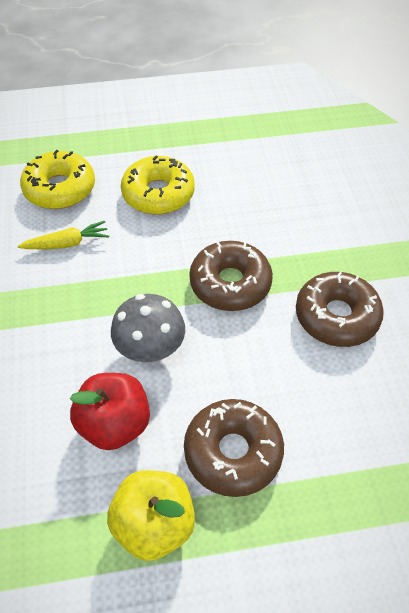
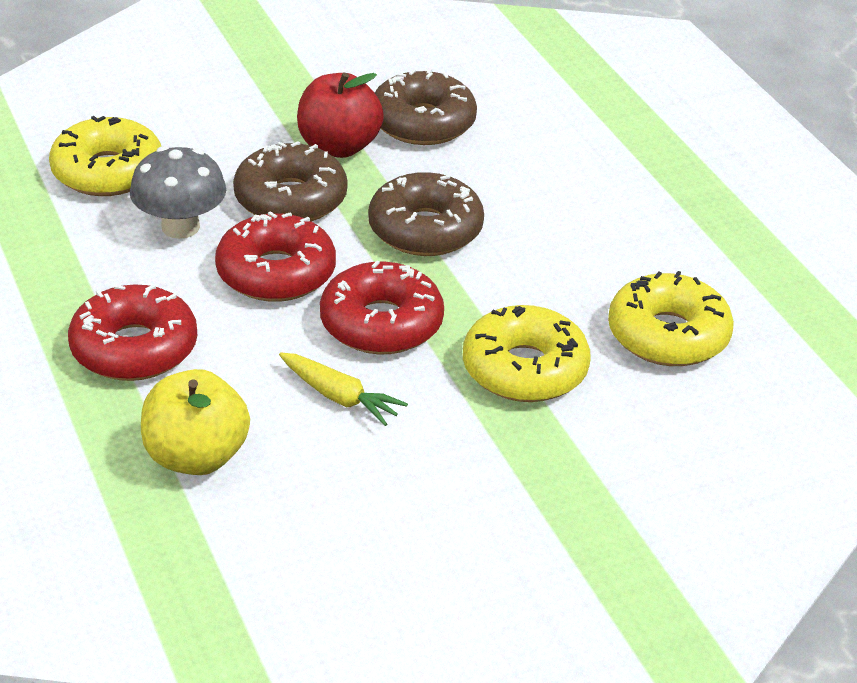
red donut: 0 -> 3
yellow donut: 2 -> 3

